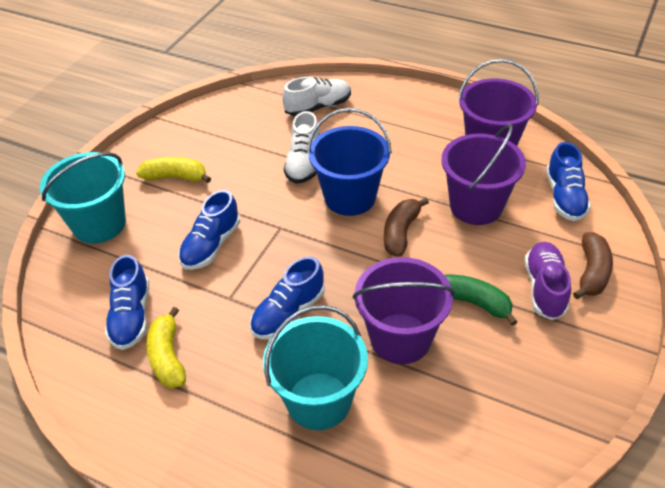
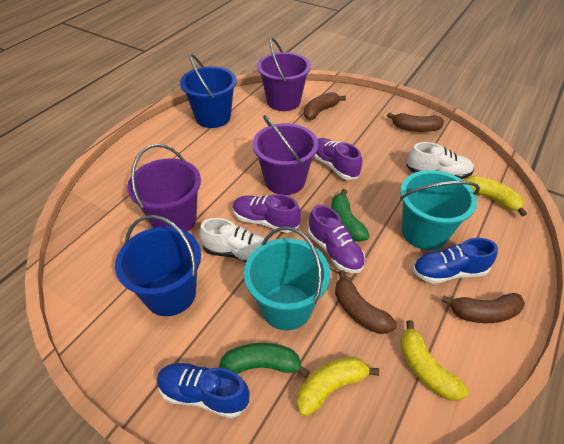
blue bucket: 1 -> 2
blue shoe: 4 -> 2
brown banana: 2 -> 4
green banana: 1 -> 2
purple shoe: 1 -> 3
yellow banana: 2 -> 3

